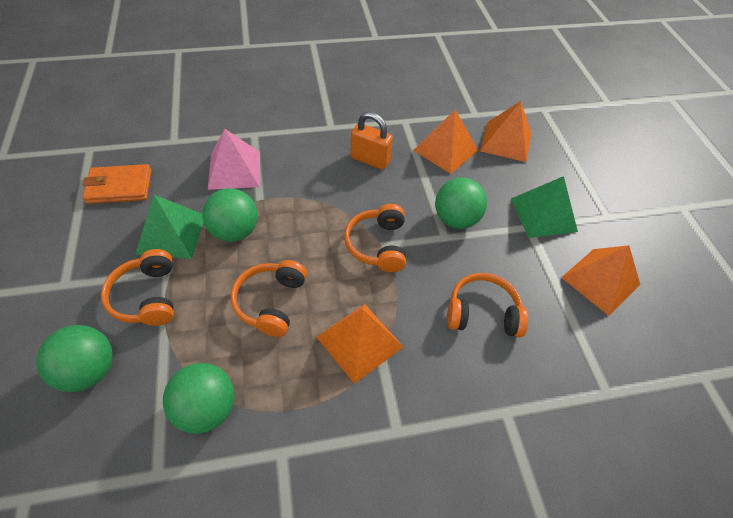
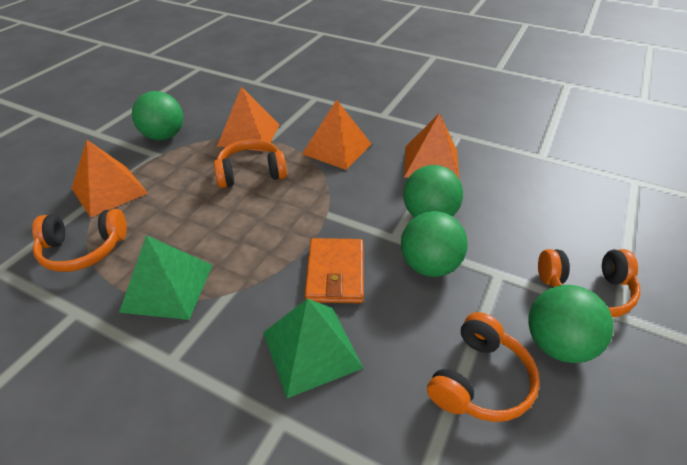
orange padlock: 1 -> 0
pink pyramid: 1 -> 0

